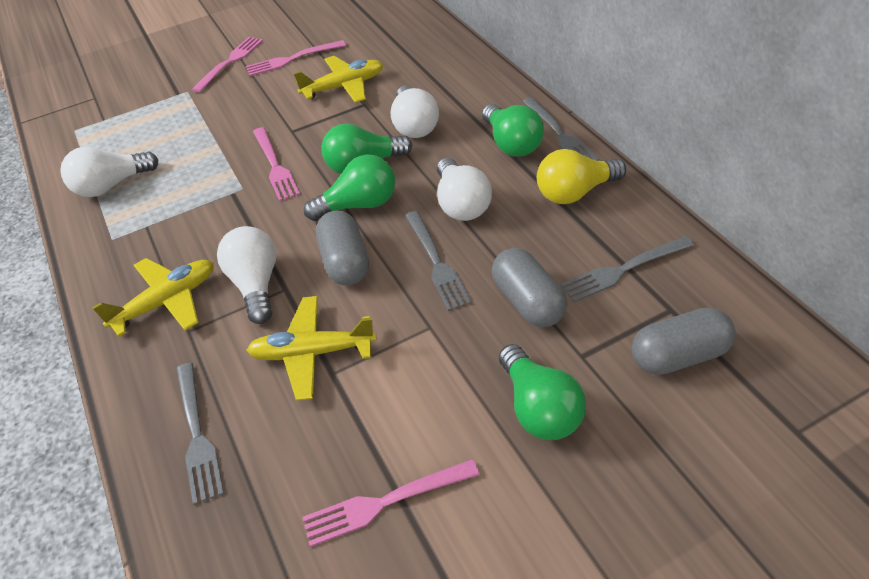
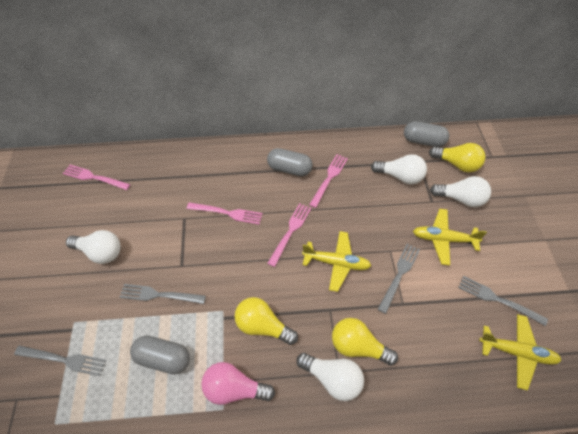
green light bulb: 4 -> 0
pink light bulb: 0 -> 1
yellow light bulb: 1 -> 3

